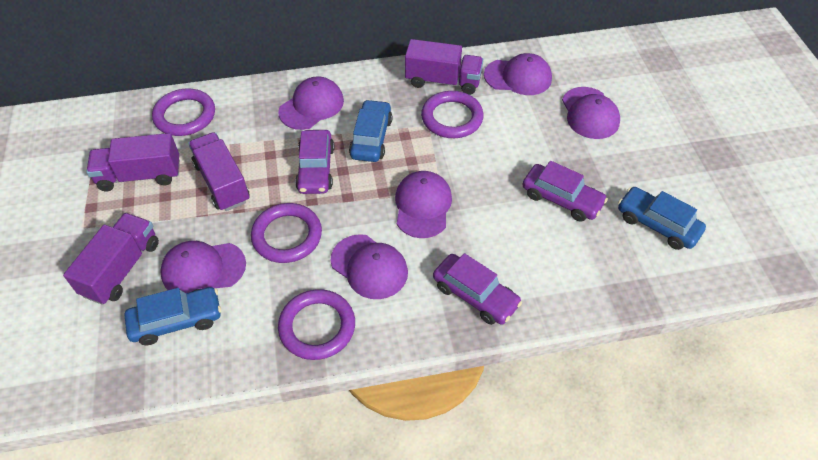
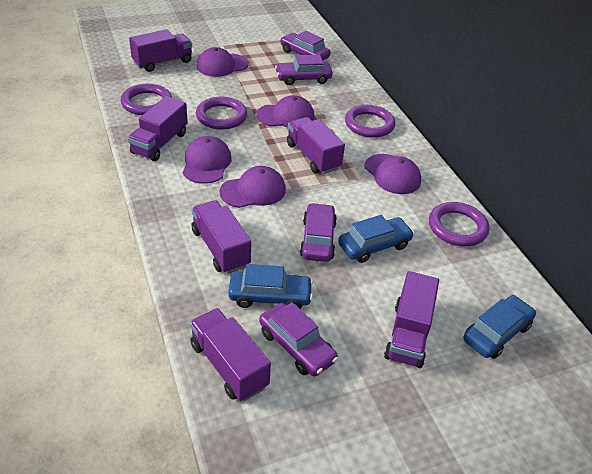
purple cap: 6 -> 5
purple car: 3 -> 4
purple truck: 4 -> 6

